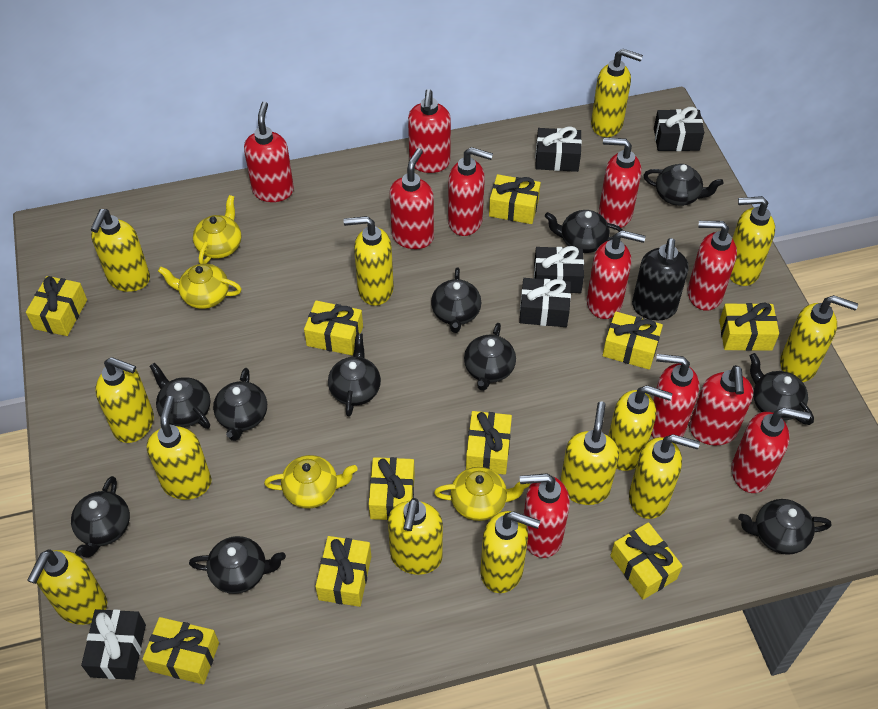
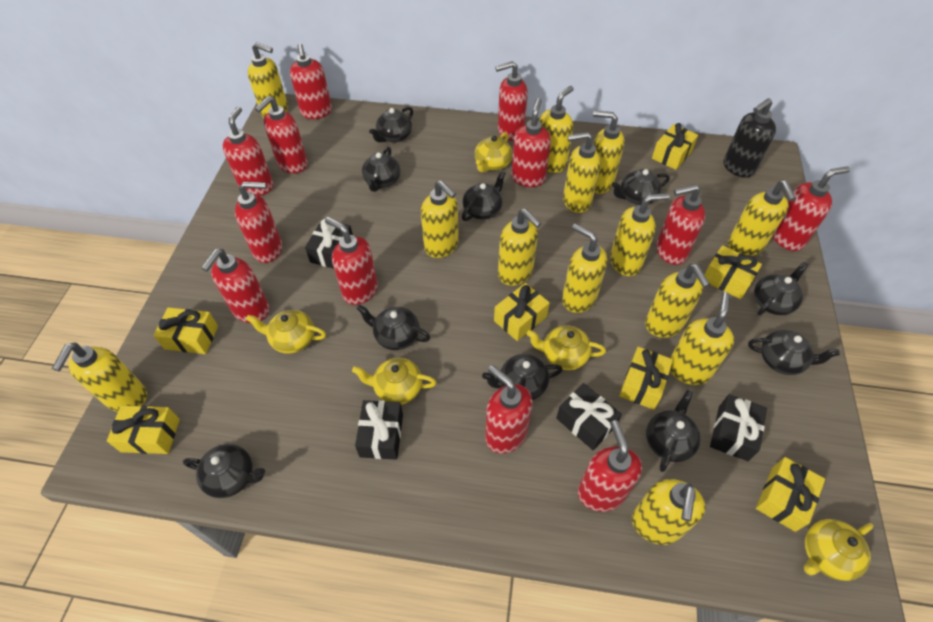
black gift: 5 -> 4
black teapot: 11 -> 10
red soap dispenser: 11 -> 12
yellow gift: 10 -> 7
yellow teapot: 4 -> 5

